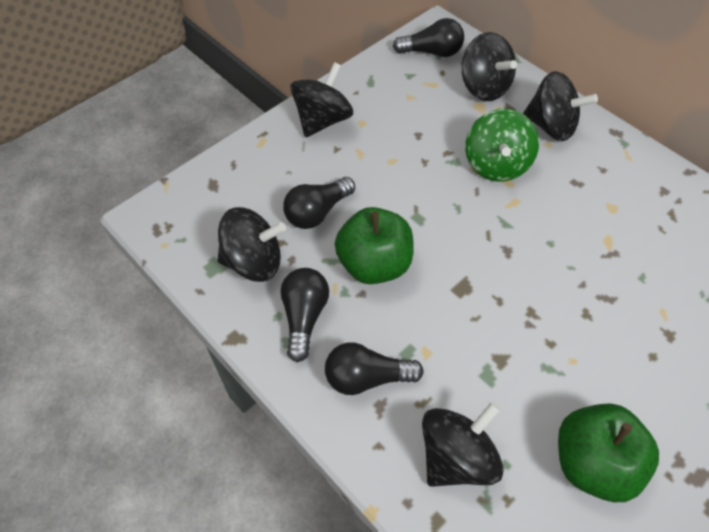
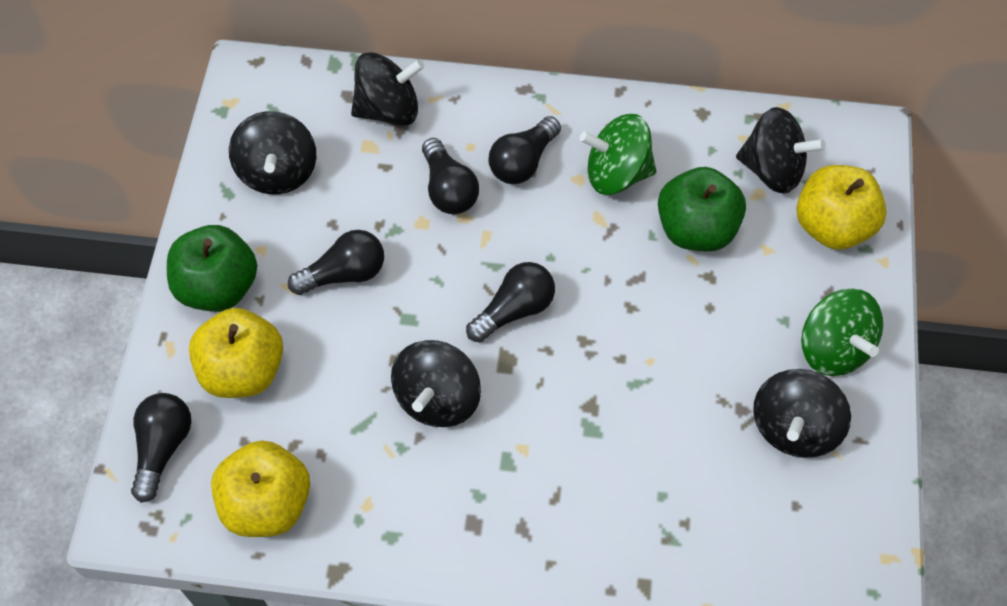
black light bulb: 4 -> 5
green spinning top: 1 -> 2
yellow apple: 0 -> 3

